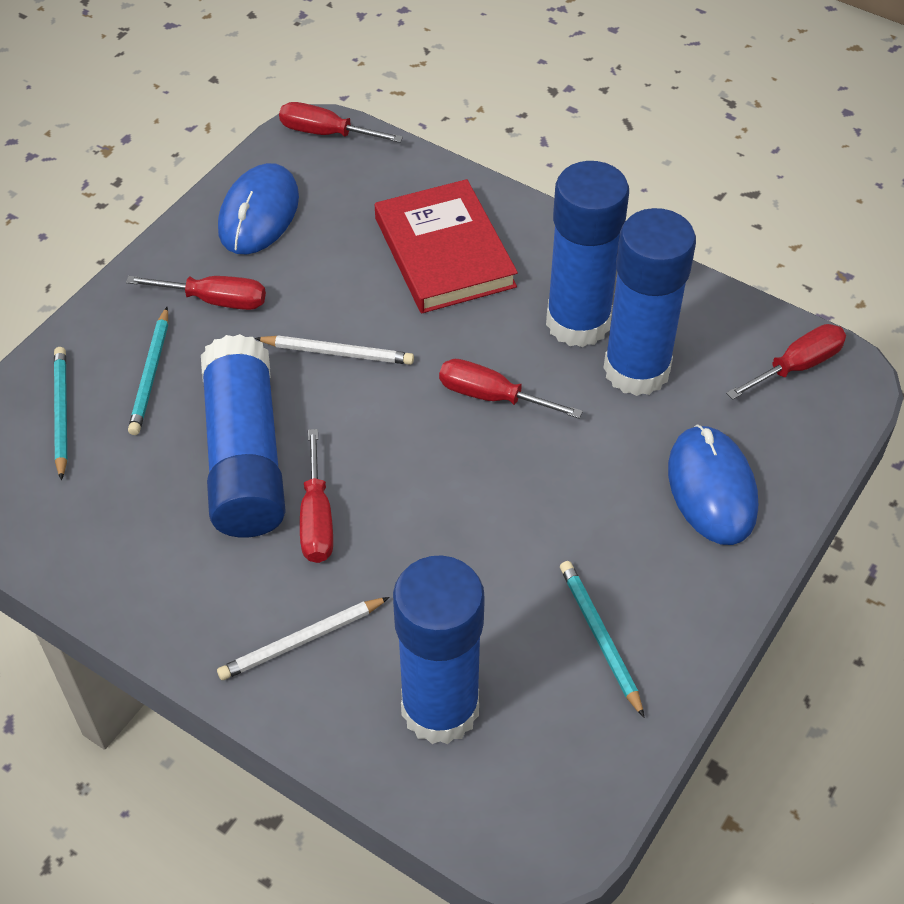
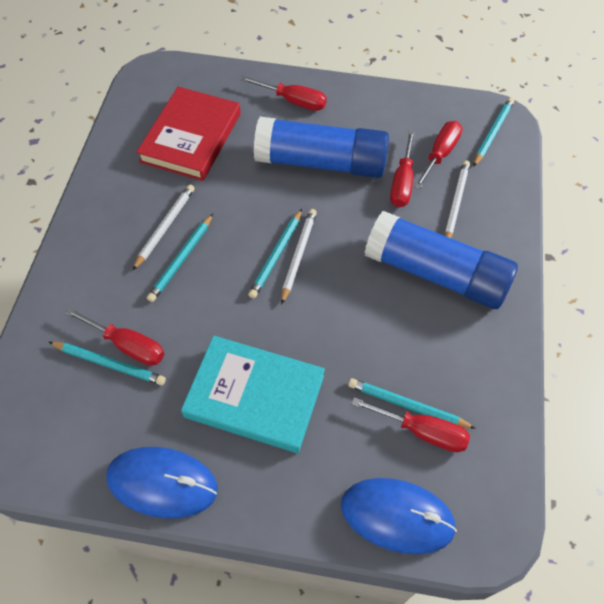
blue glue stick: 4 -> 2
turquoise book: 0 -> 1
turquoise pencil: 3 -> 5
white pencil: 2 -> 3

